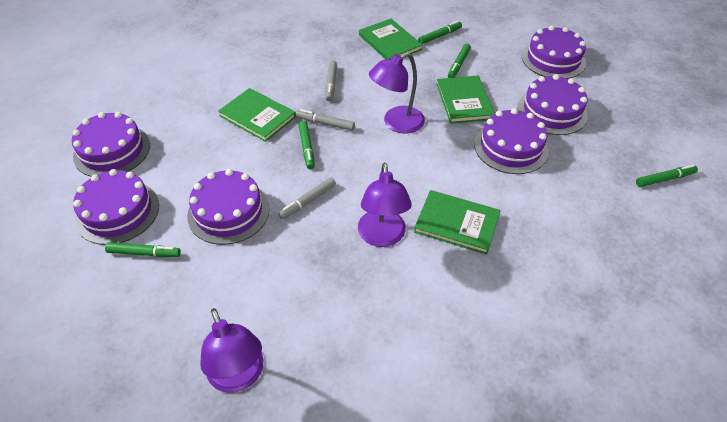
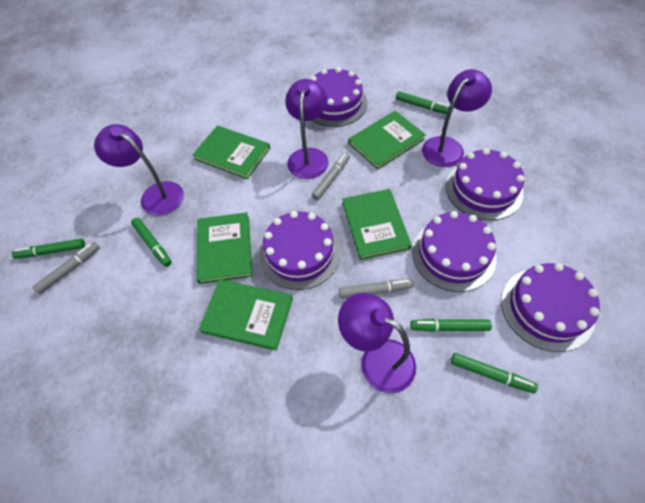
green book: 4 -> 5
purple cake: 6 -> 5
purple lamp: 3 -> 4

